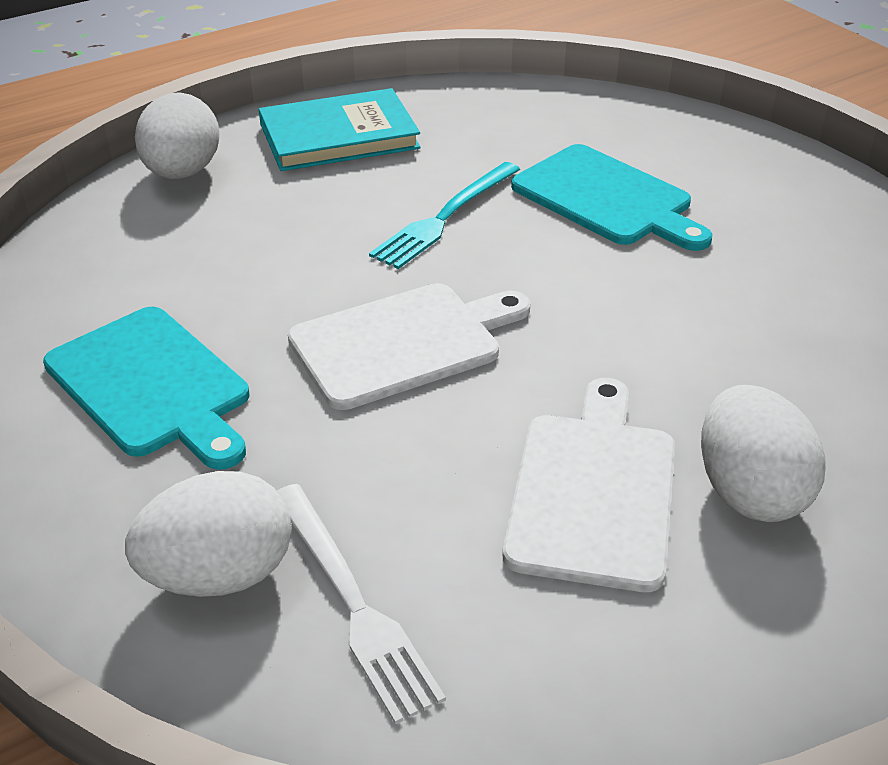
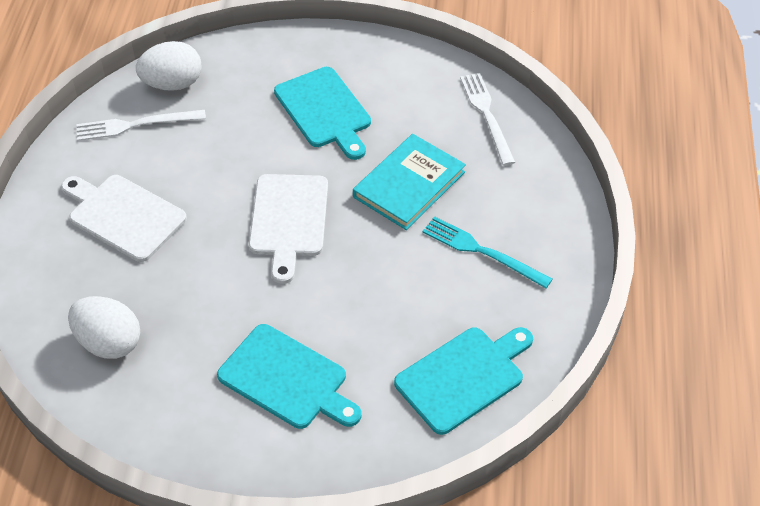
turquoise cutting board: 2 -> 3
white egg: 3 -> 2
white fork: 1 -> 2

